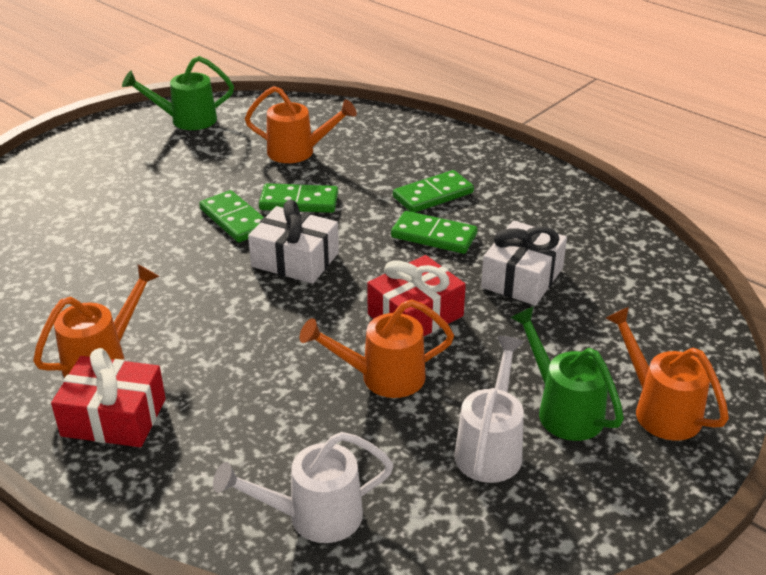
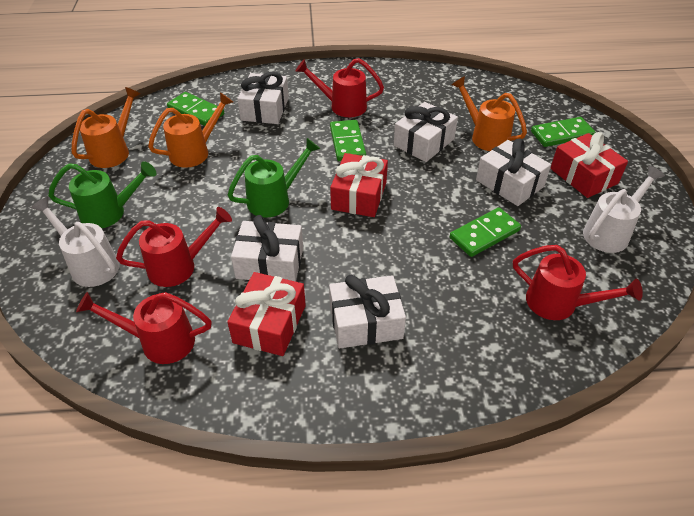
orange watering can: 4 -> 3
red gift: 2 -> 3
red watering can: 0 -> 4
white gift: 2 -> 5

